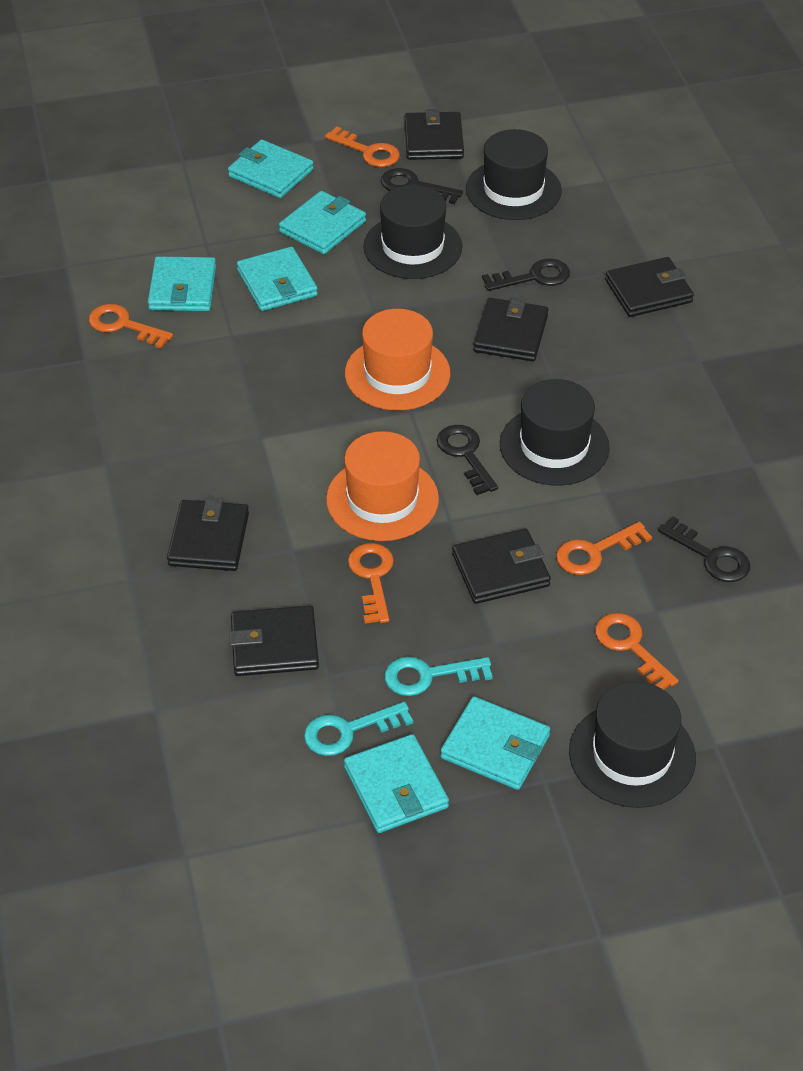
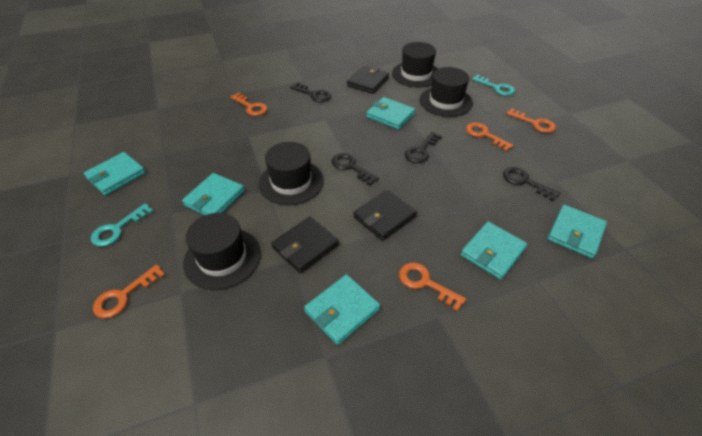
black wallet: 6 -> 3
orange hat: 2 -> 0

